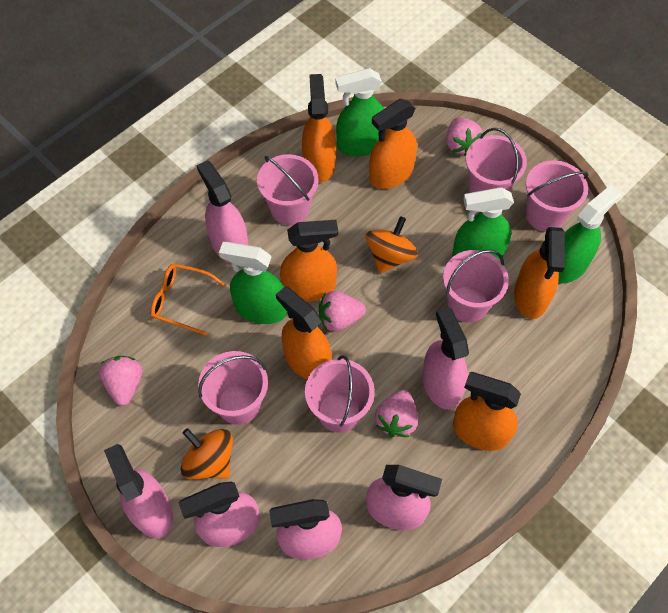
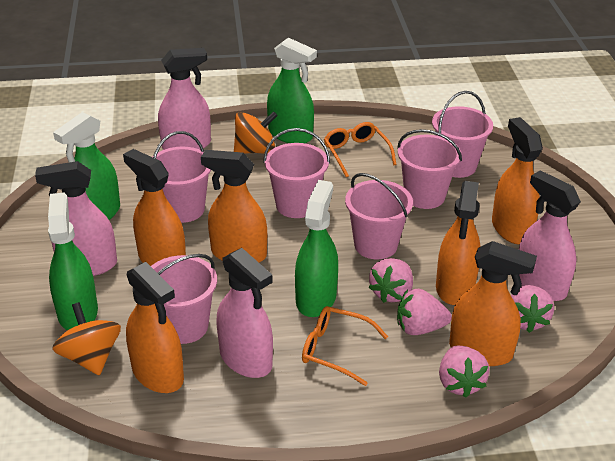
orange glasses: 1 -> 2
pink spray bottle: 6 -> 4

